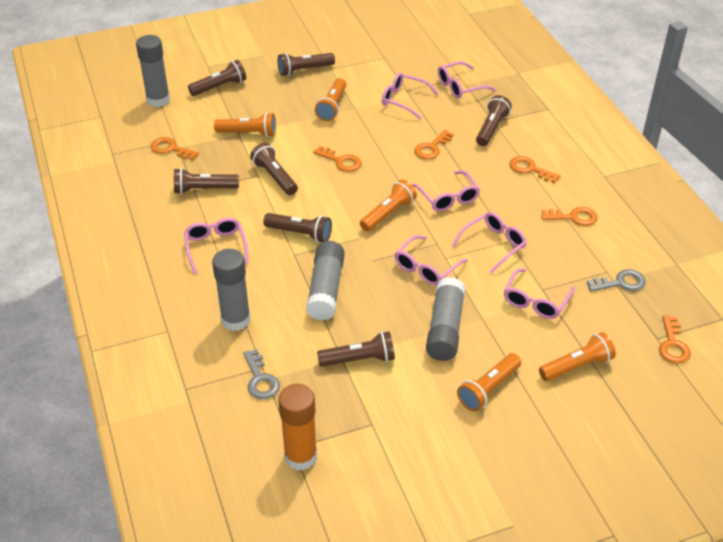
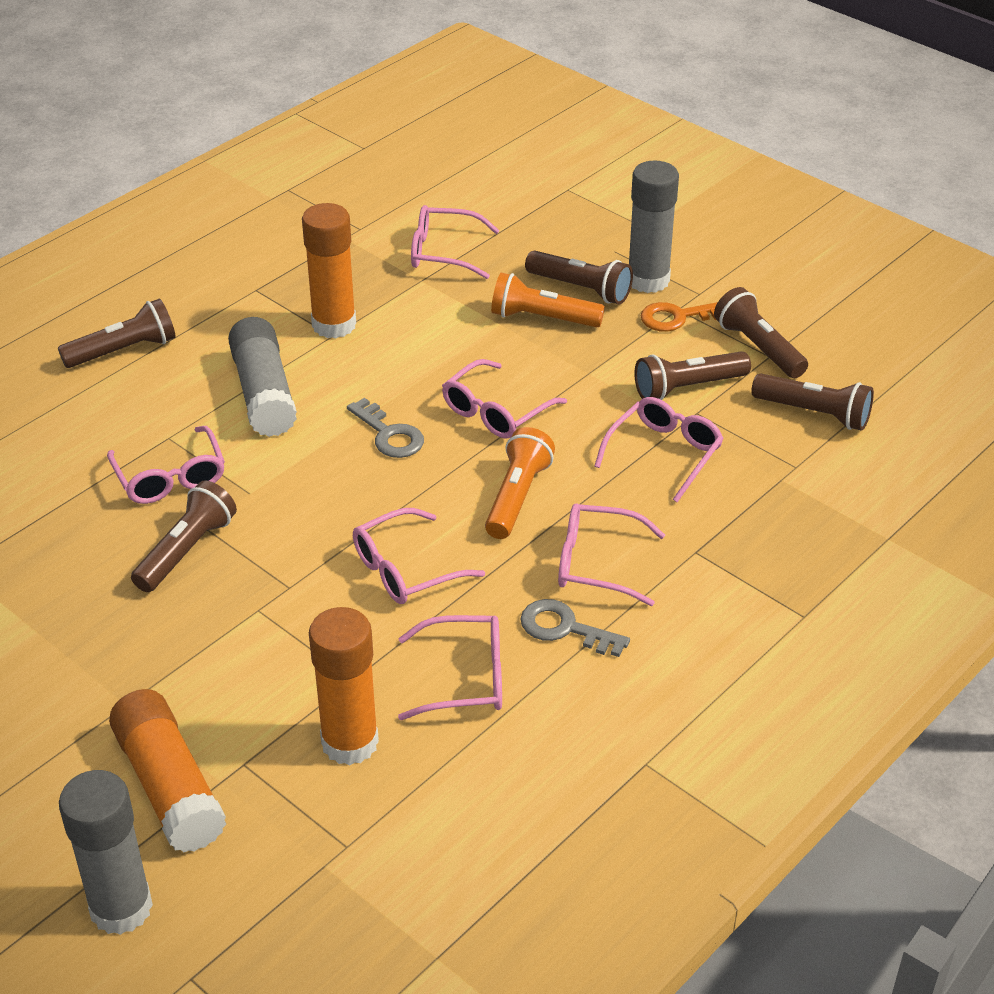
brown flashlight: 7 -> 6
grey glue stick: 4 -> 3
orange flashlight: 5 -> 2
orange glue stick: 1 -> 3
orange key: 6 -> 1

